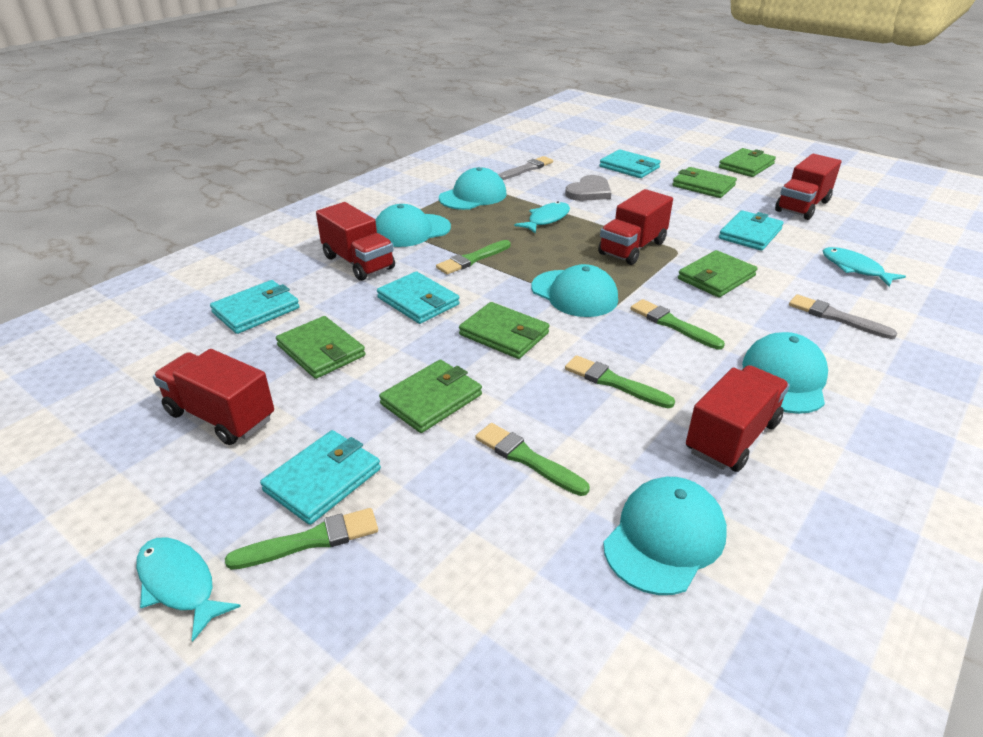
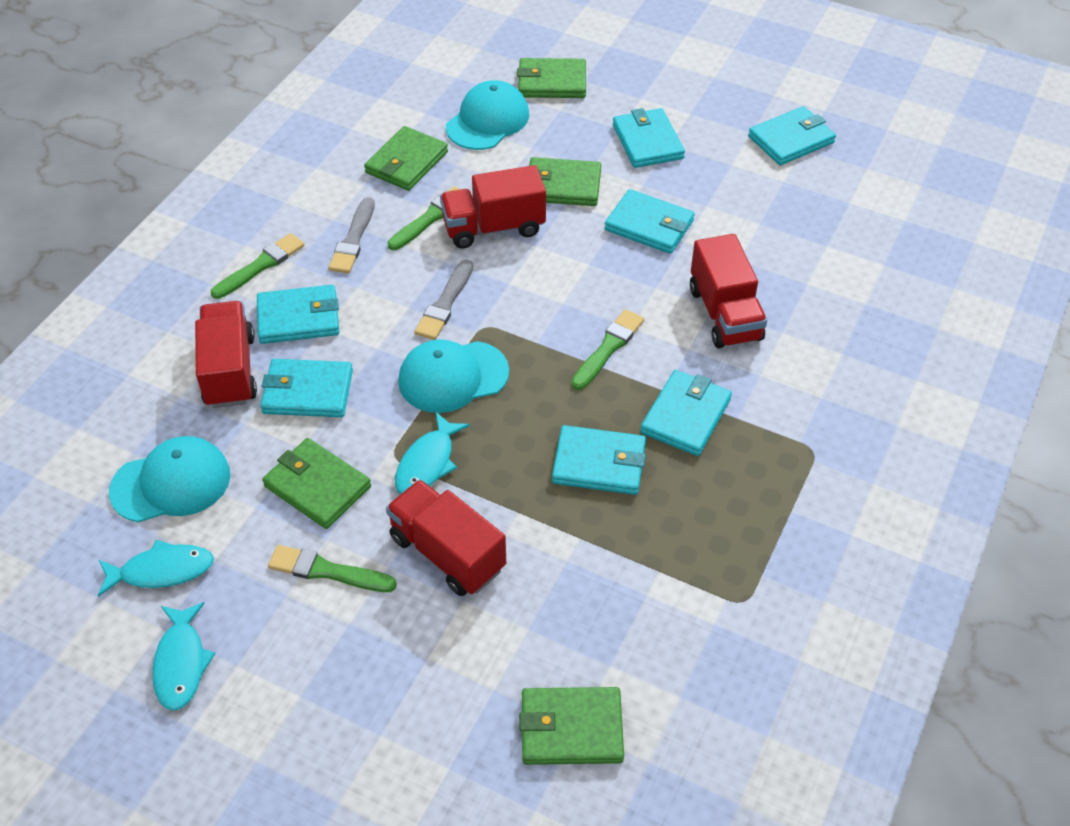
green brush: 5 -> 4
green wallet: 6 -> 5
grey heart: 1 -> 0
red truck: 5 -> 4
turquoise cap: 5 -> 3
turquoise wallet: 5 -> 7

